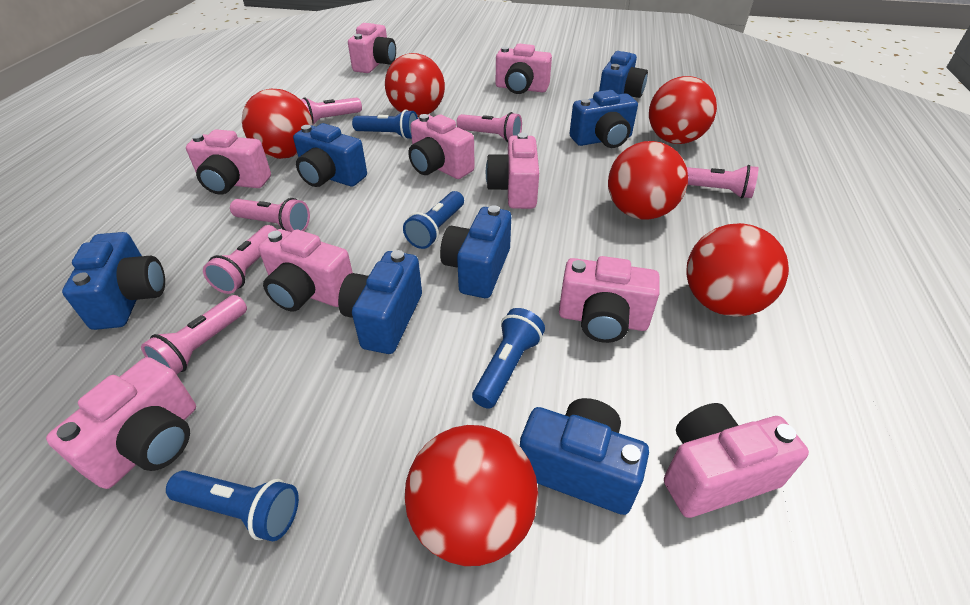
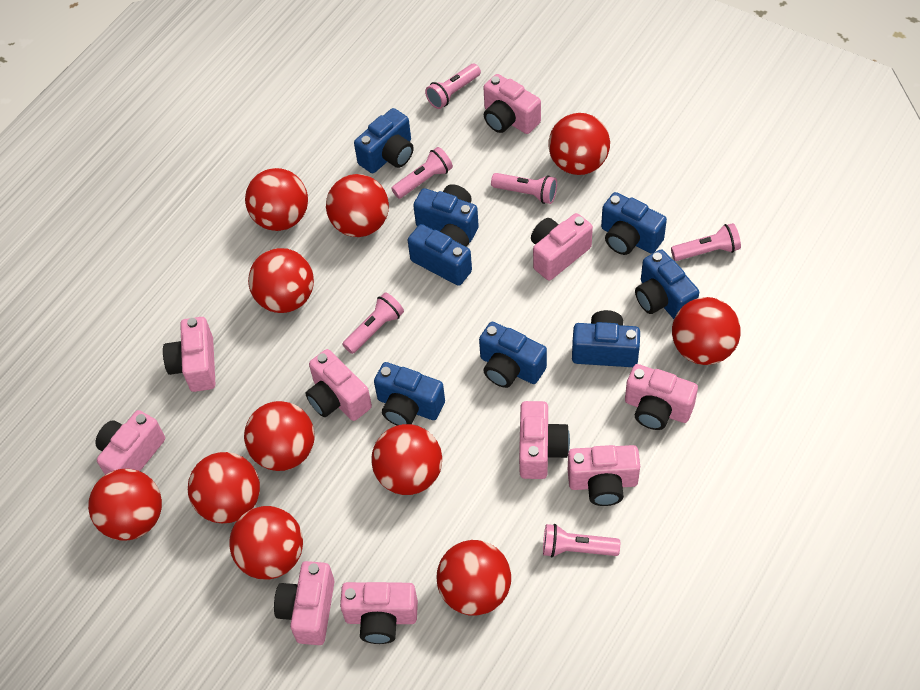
blue camera: 7 -> 8
blue flashlight: 4 -> 0
pink camera: 9 -> 10
red ball: 6 -> 11

